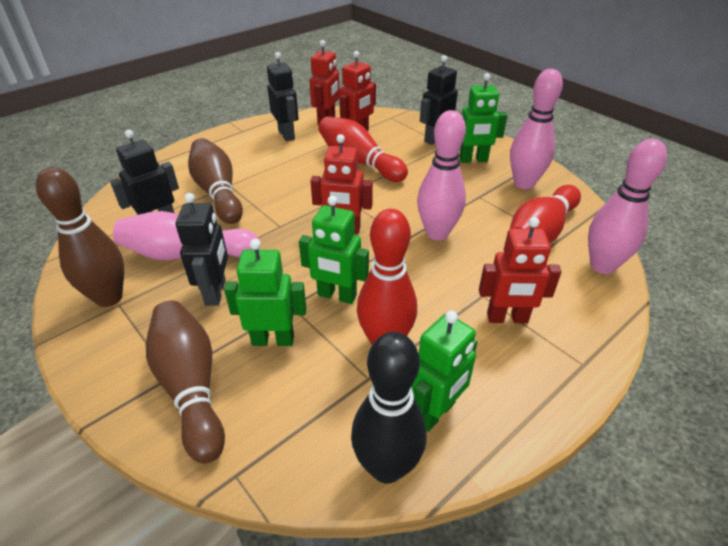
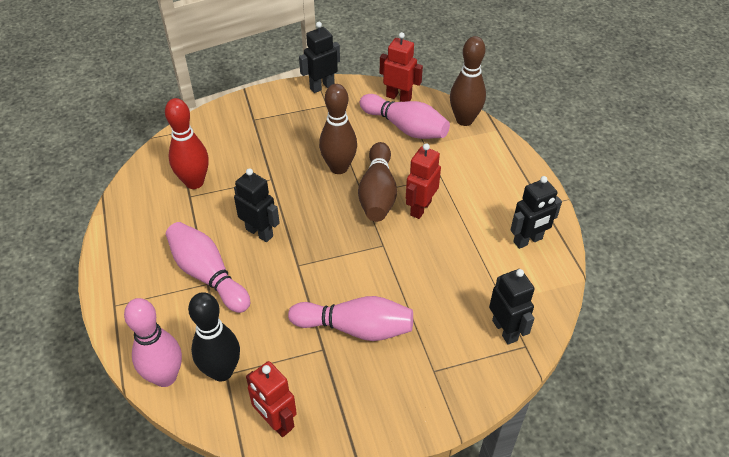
green robot: 4 -> 0
red bowling pin: 3 -> 1
red robot: 4 -> 3

